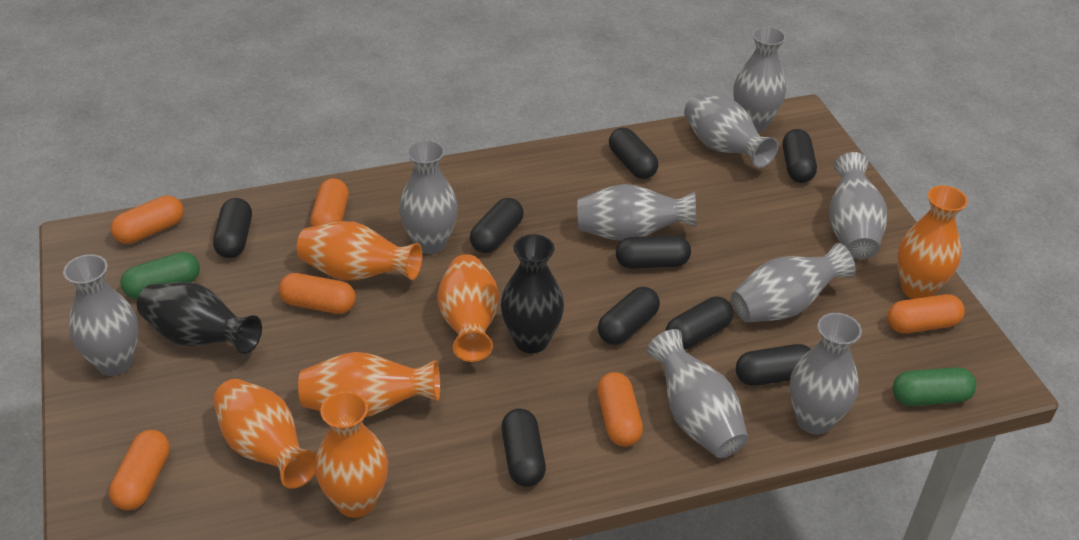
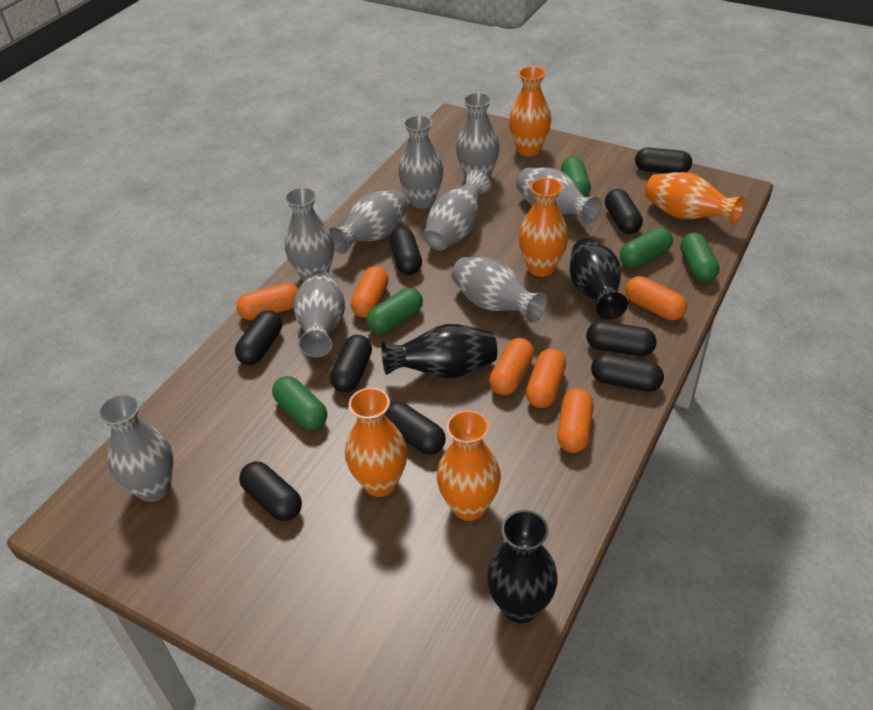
black vase: 2 -> 3
green capsule: 2 -> 5
orange vase: 6 -> 5

